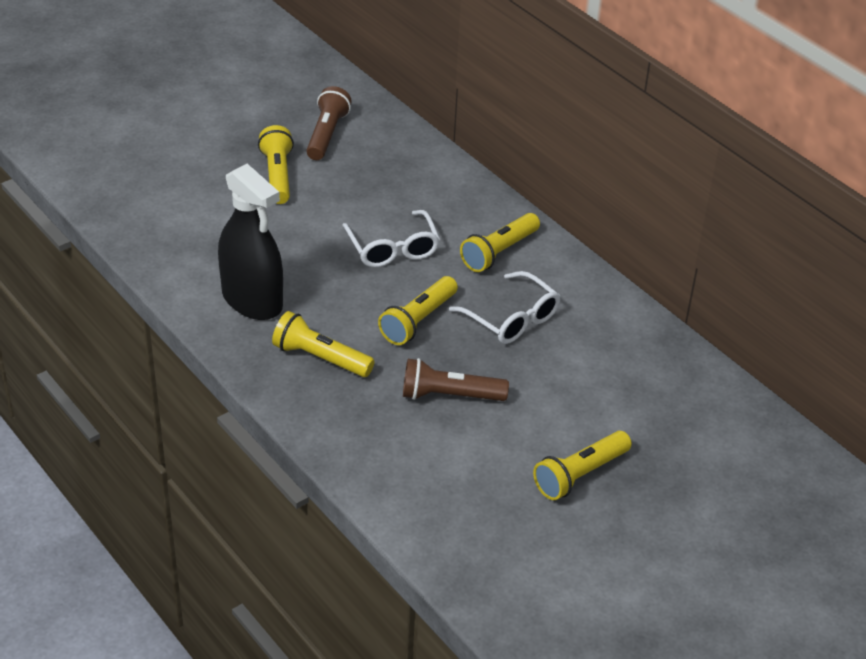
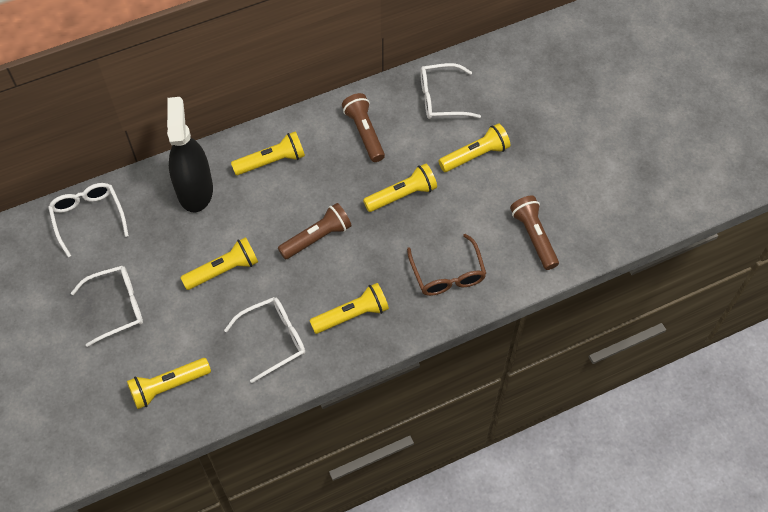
brown flashlight: 2 -> 3
brown glasses: 0 -> 1
white glasses: 2 -> 4
yellow flashlight: 5 -> 6

